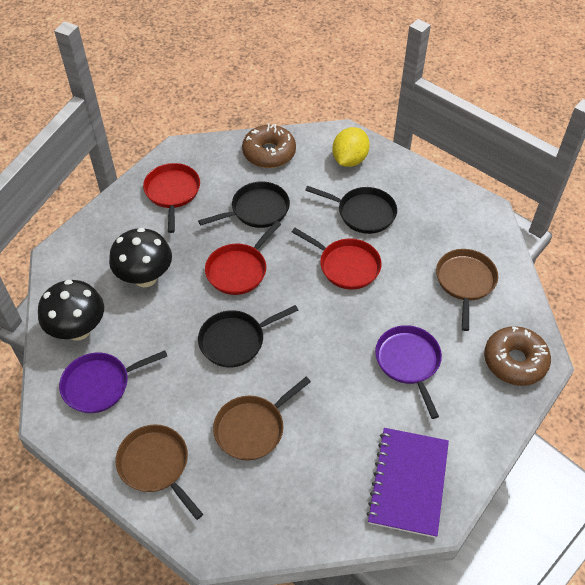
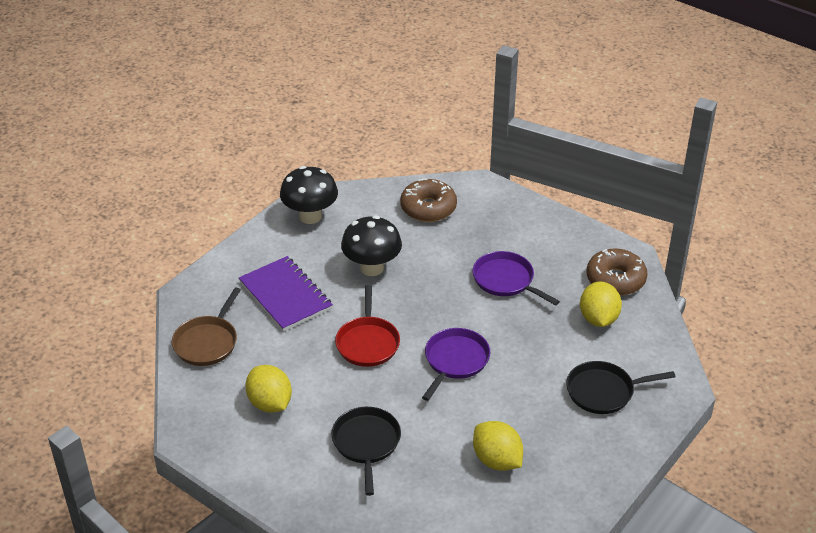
black pan: 3 -> 2
brown pan: 3 -> 1
red pan: 3 -> 1
yellow lemon: 1 -> 3

